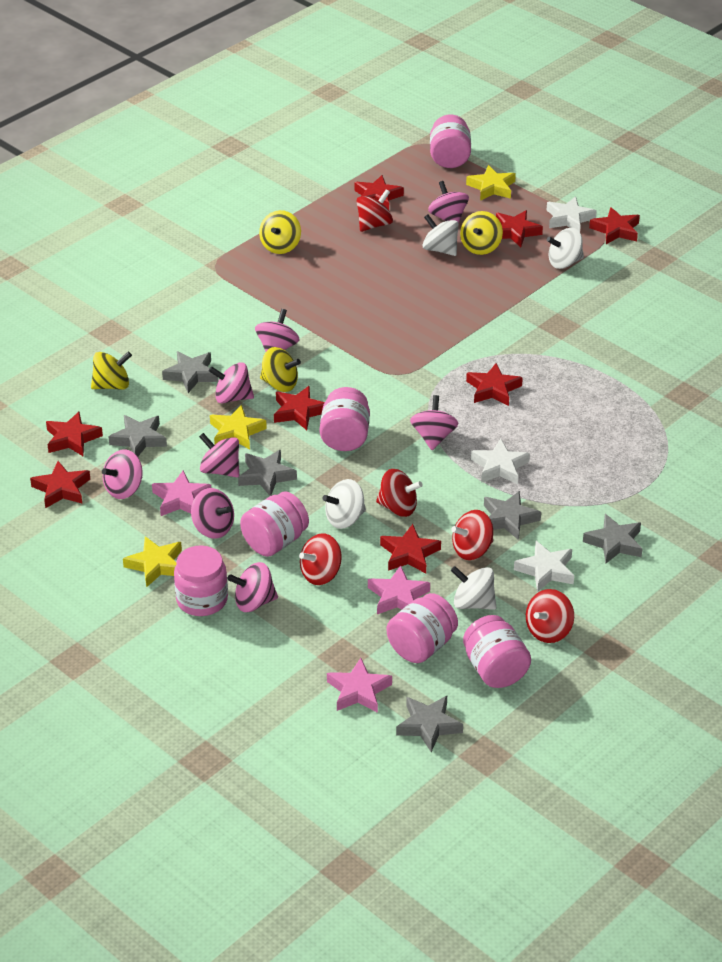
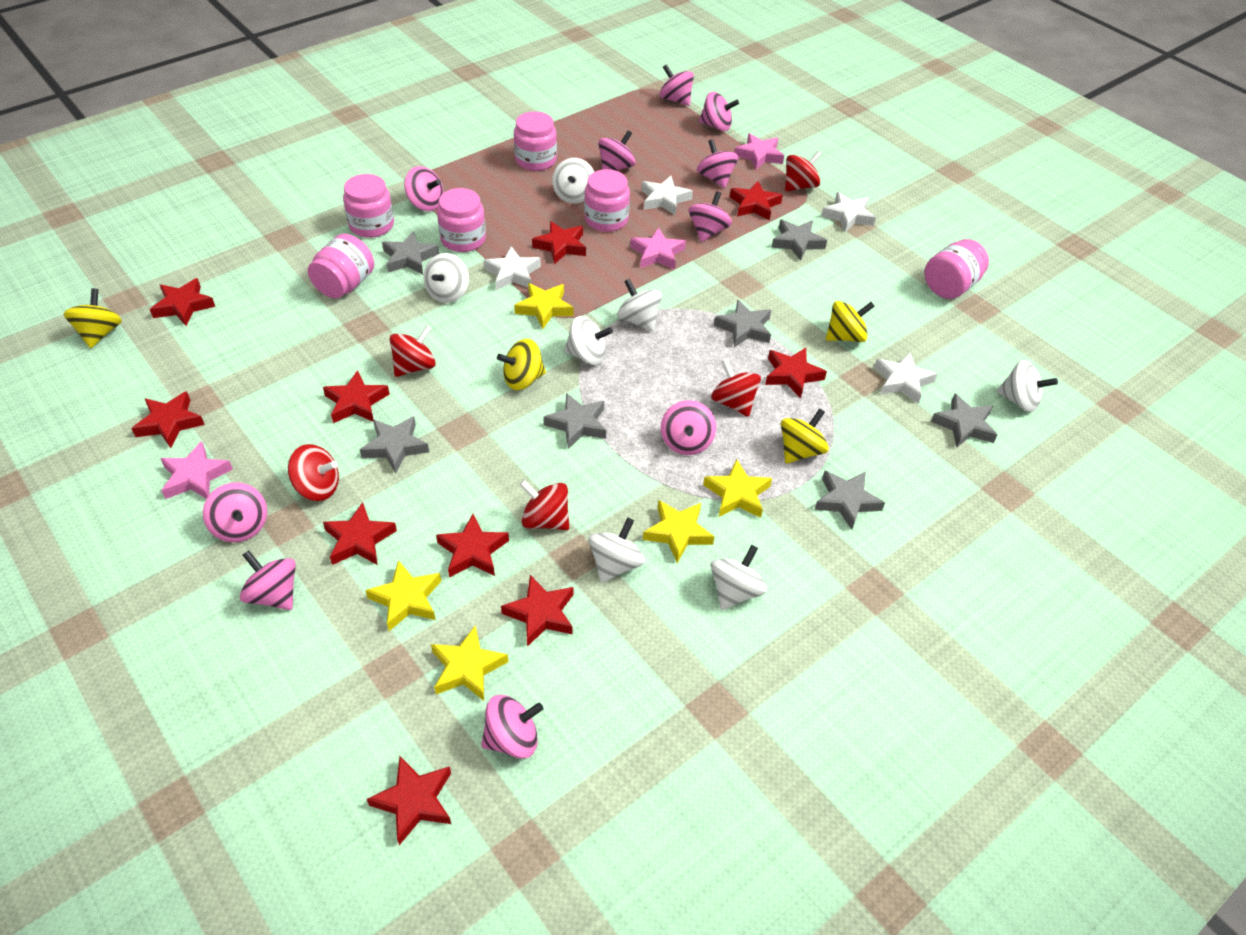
grey star: 6 -> 7
pink spinning top: 8 -> 10
red star: 8 -> 10
white spinning top: 4 -> 7
white star: 3 -> 4
yellow star: 3 -> 5

